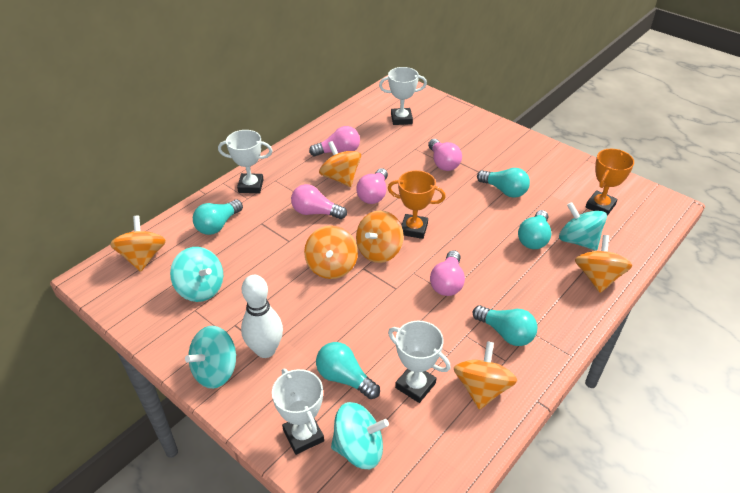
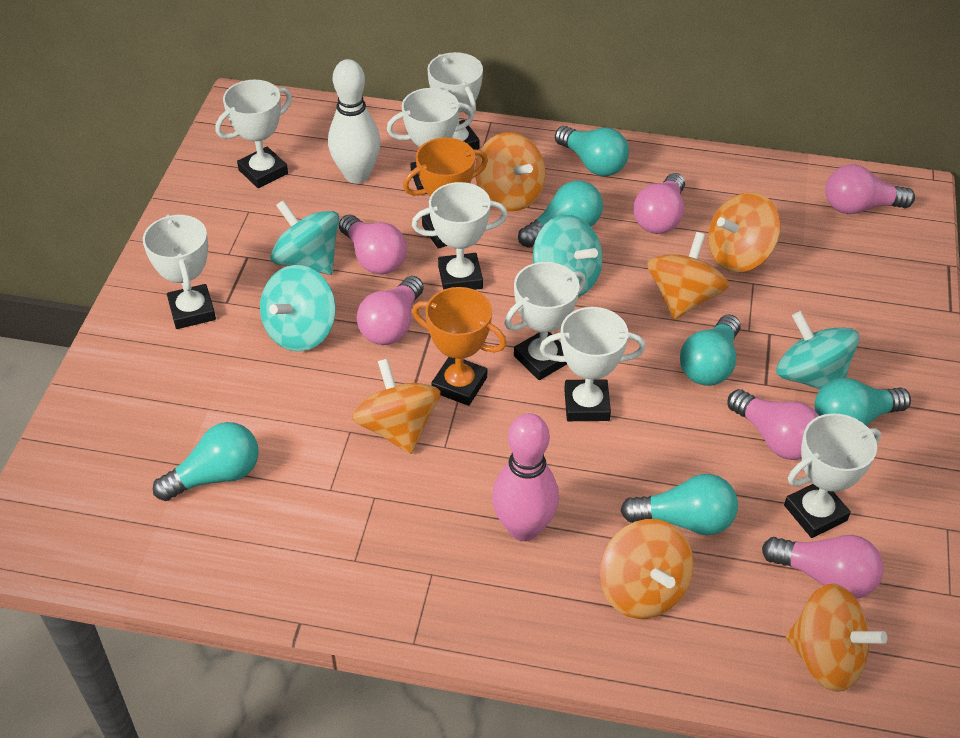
pink bowling pin: 0 -> 1
pink light bulb: 5 -> 6
turquoise light bulb: 5 -> 6
white trophy: 4 -> 8

